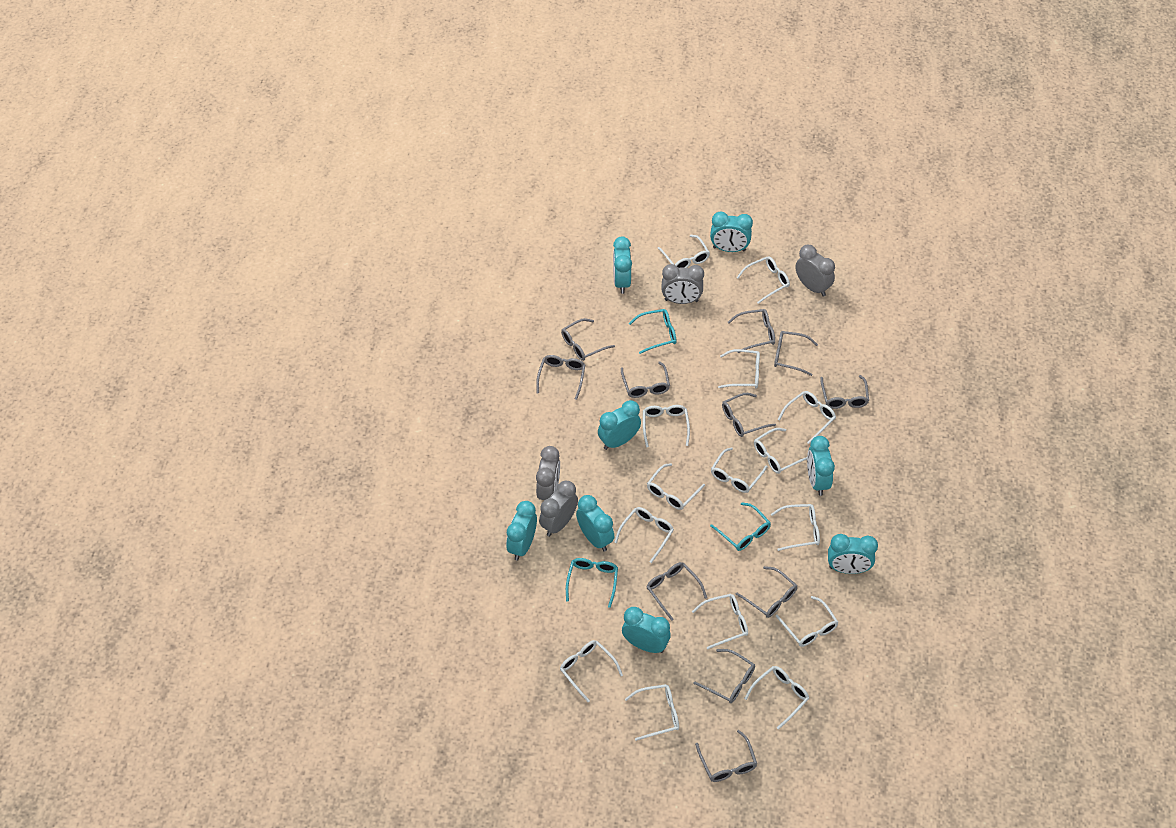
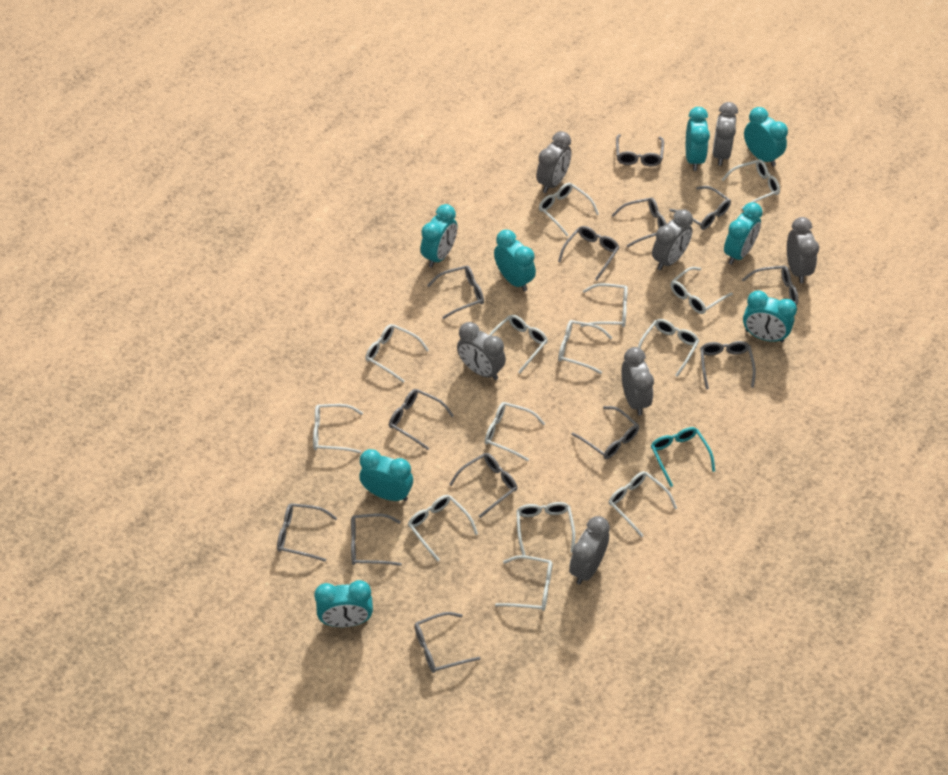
grey clock: 4 -> 7
grey glasses: 11 -> 13
turquoise glasses: 3 -> 1
white glasses: 15 -> 14

